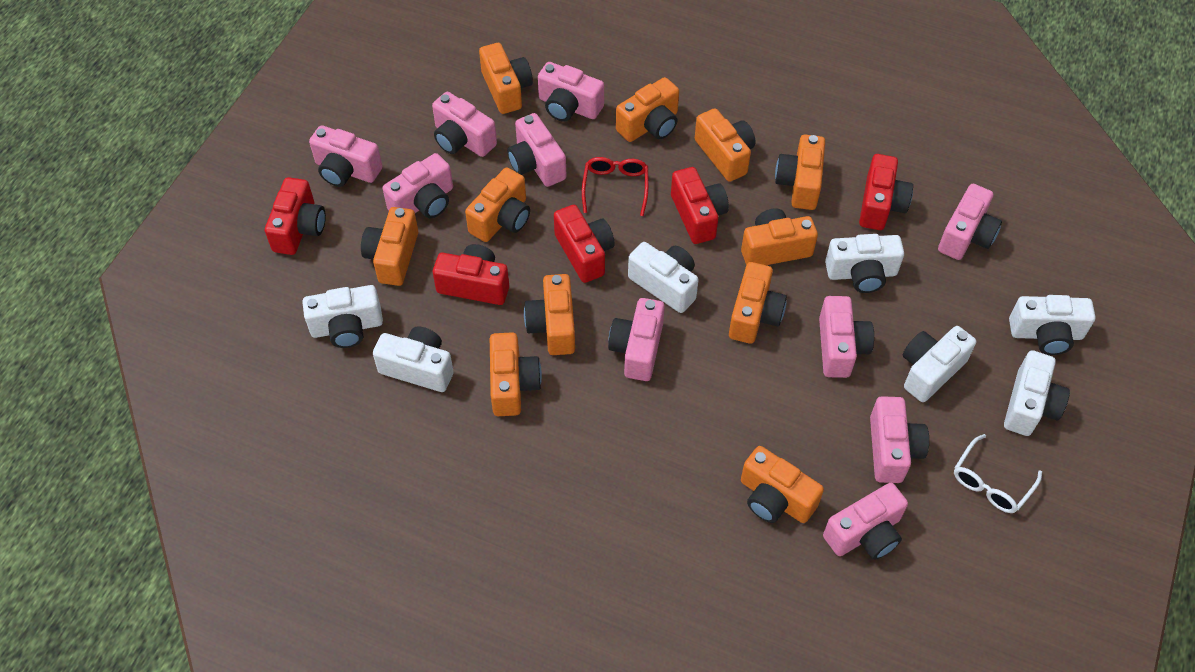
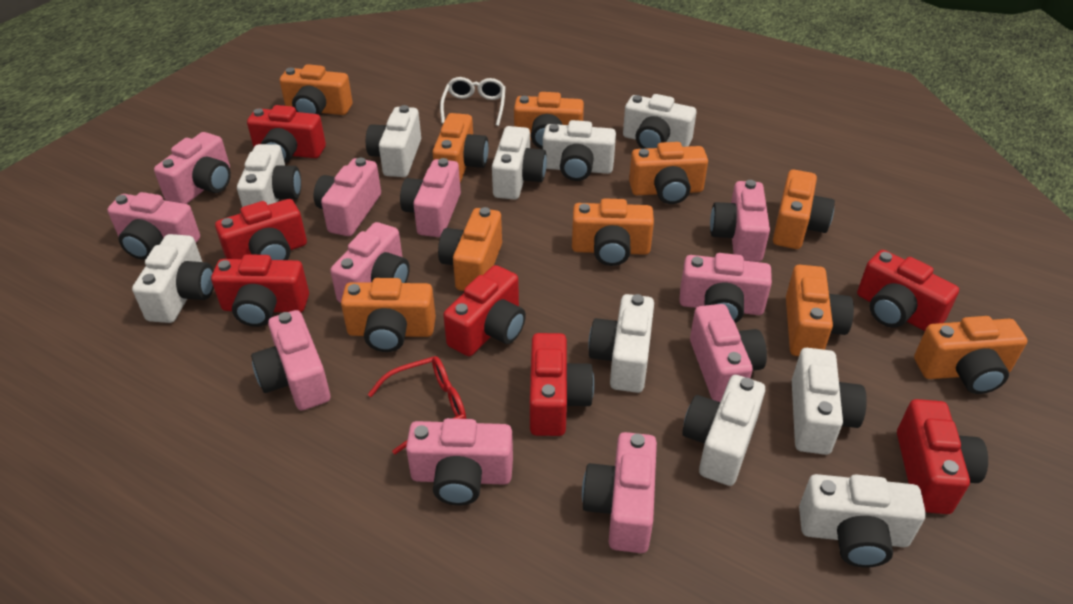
orange camera: 11 -> 10
pink camera: 10 -> 11
red camera: 5 -> 7
white camera: 7 -> 10

